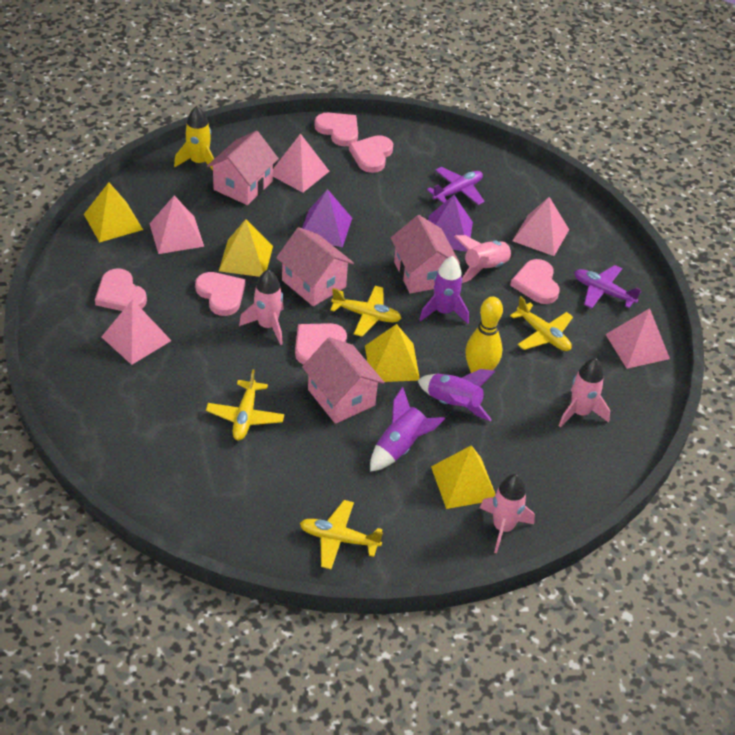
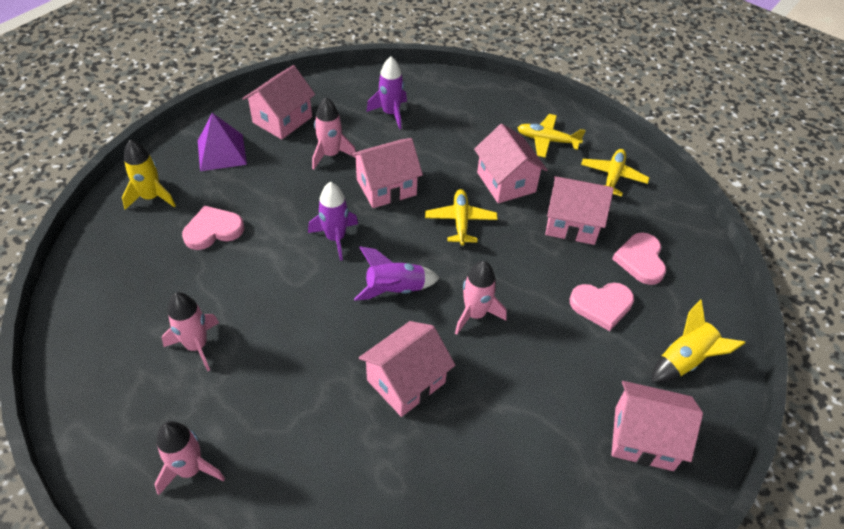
pink heart: 6 -> 3
pink house: 4 -> 6
pink pyramid: 5 -> 0
purple plane: 2 -> 0
purple pyramid: 2 -> 1
yellow bowling pin: 1 -> 0
yellow plane: 4 -> 3
yellow pyramid: 4 -> 0
yellow rocket: 1 -> 2

